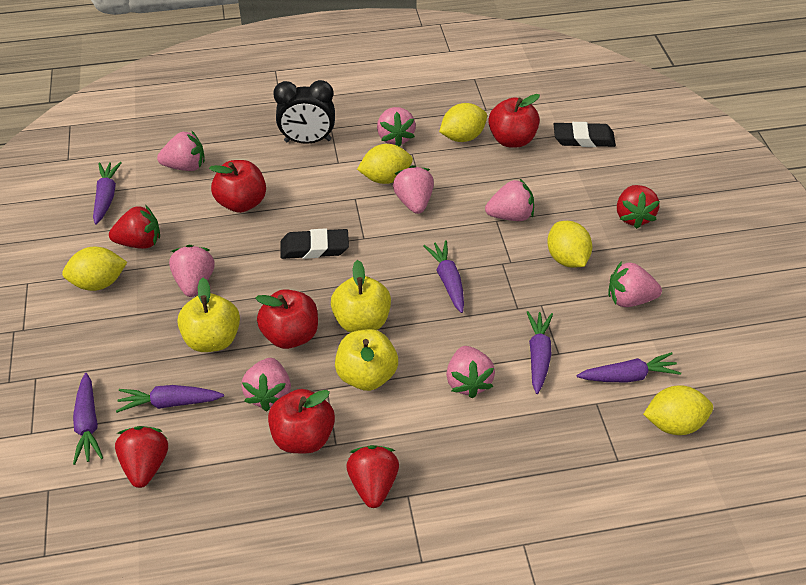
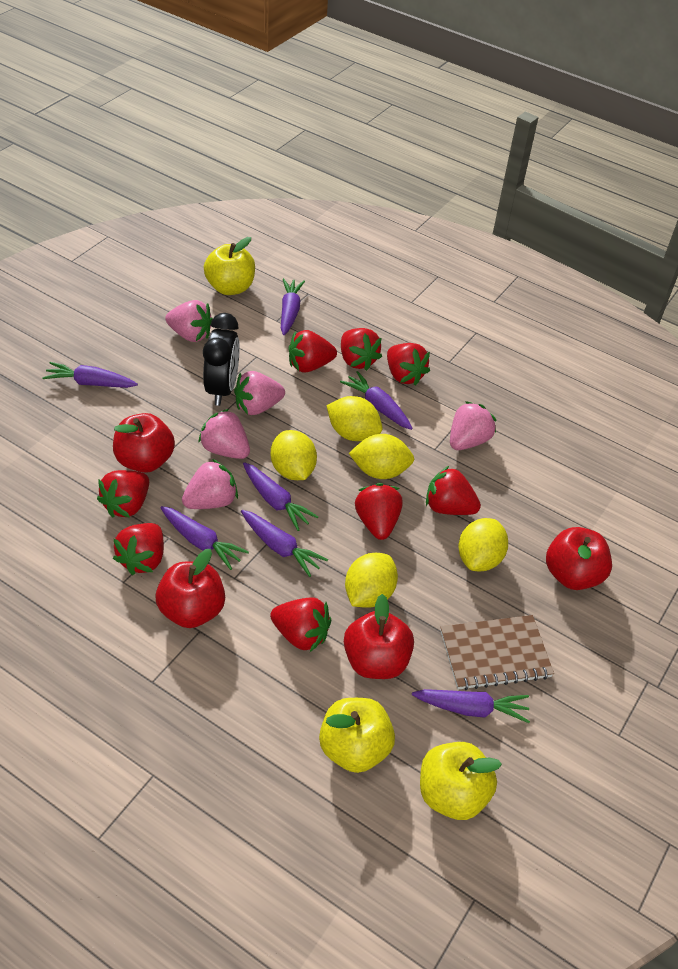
black eraser: 2 -> 0
brown notebook: 0 -> 1
pink strawberry: 8 -> 5
purple carrot: 6 -> 7
red strawberry: 4 -> 8

